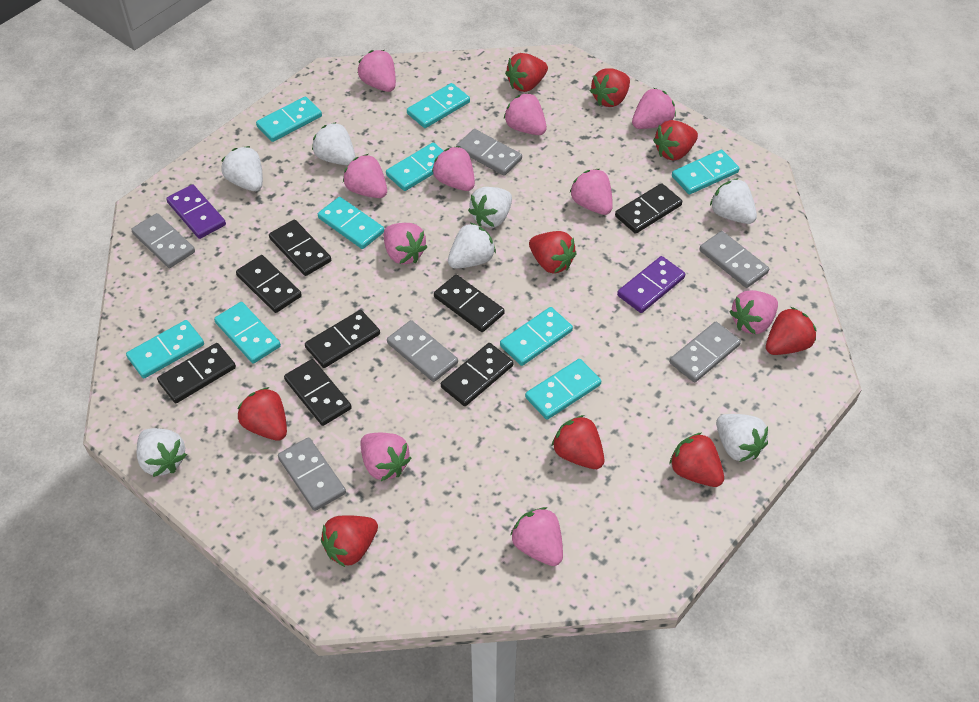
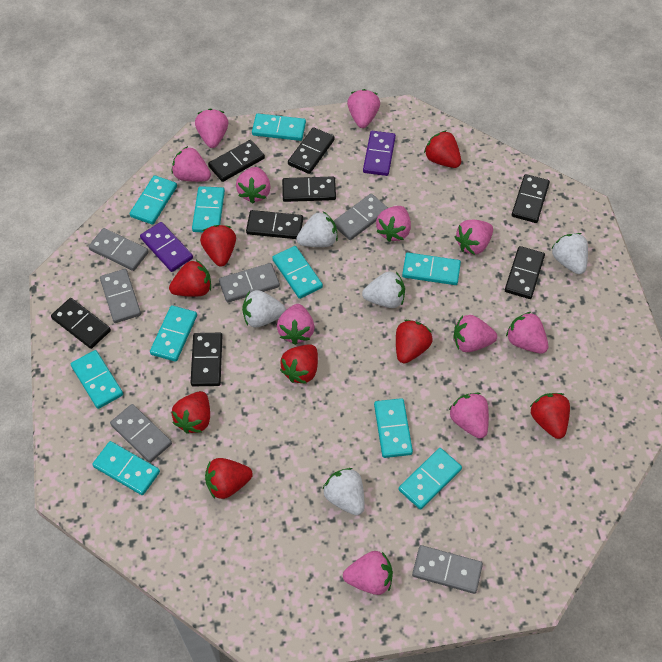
pink strawberry: 10 -> 11
red strawberry: 9 -> 8
turquoise domino: 9 -> 10
white strawberry: 7 -> 5

